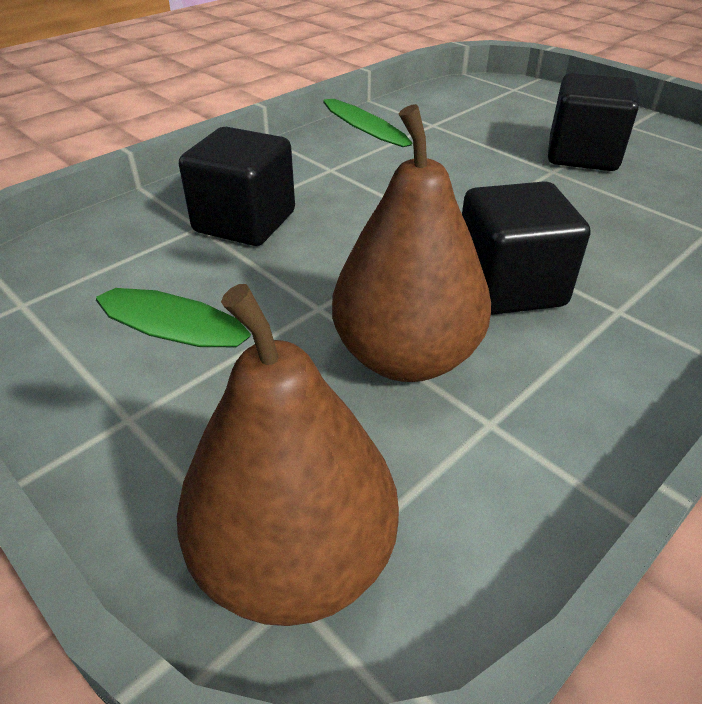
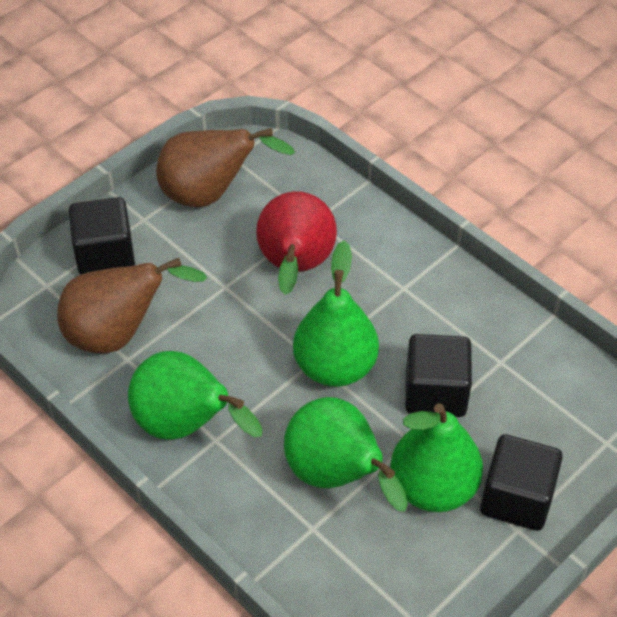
green pear: 0 -> 4
red pear: 0 -> 1

